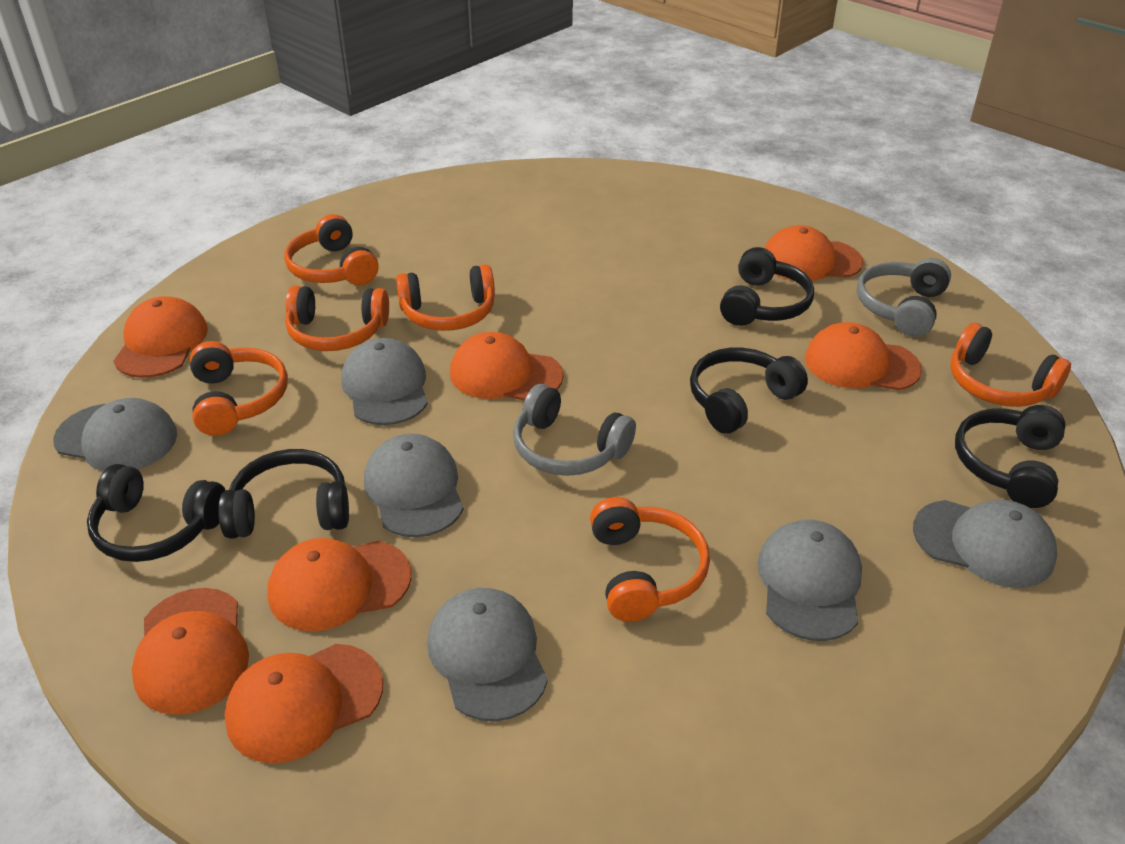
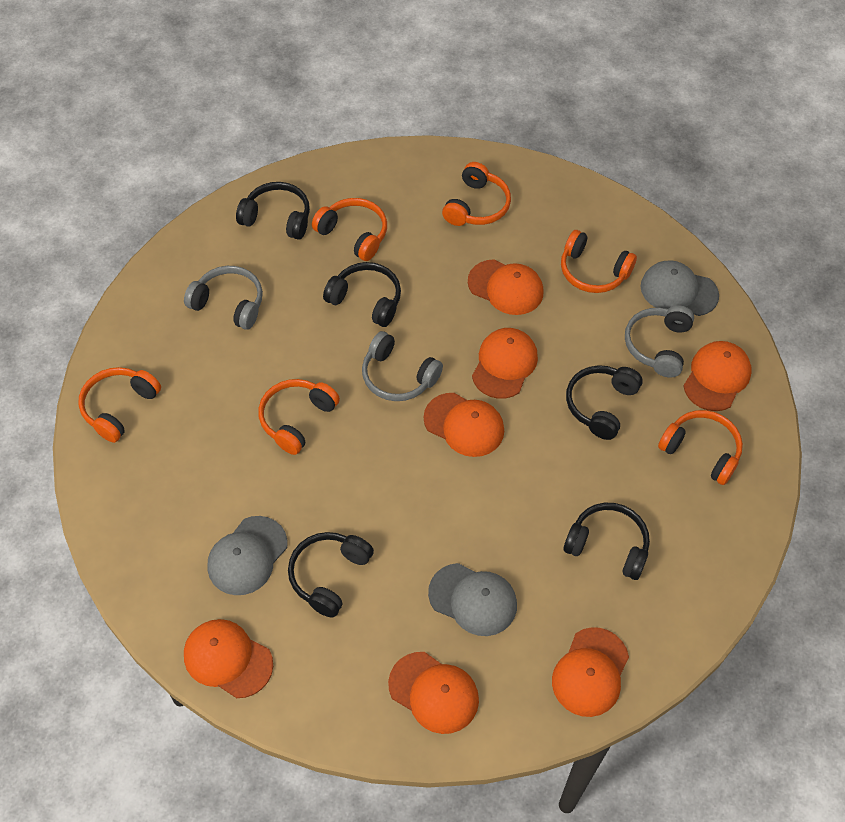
grey cap: 6 -> 3
grey headphones: 2 -> 3

